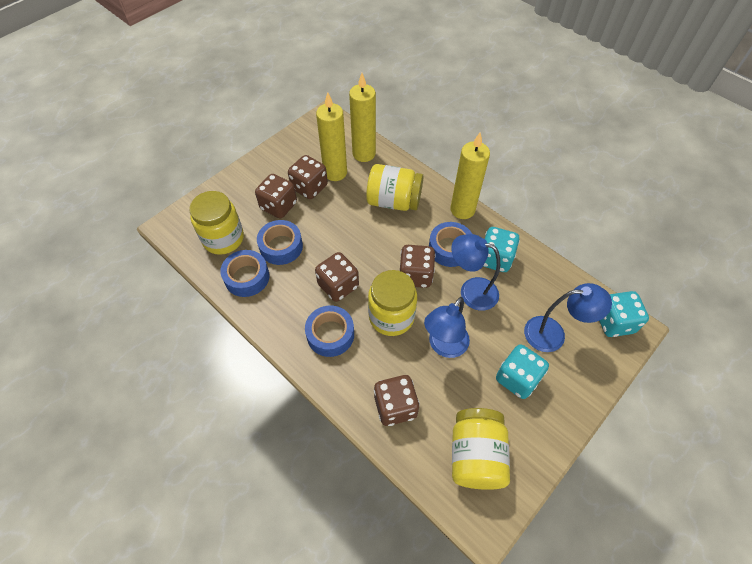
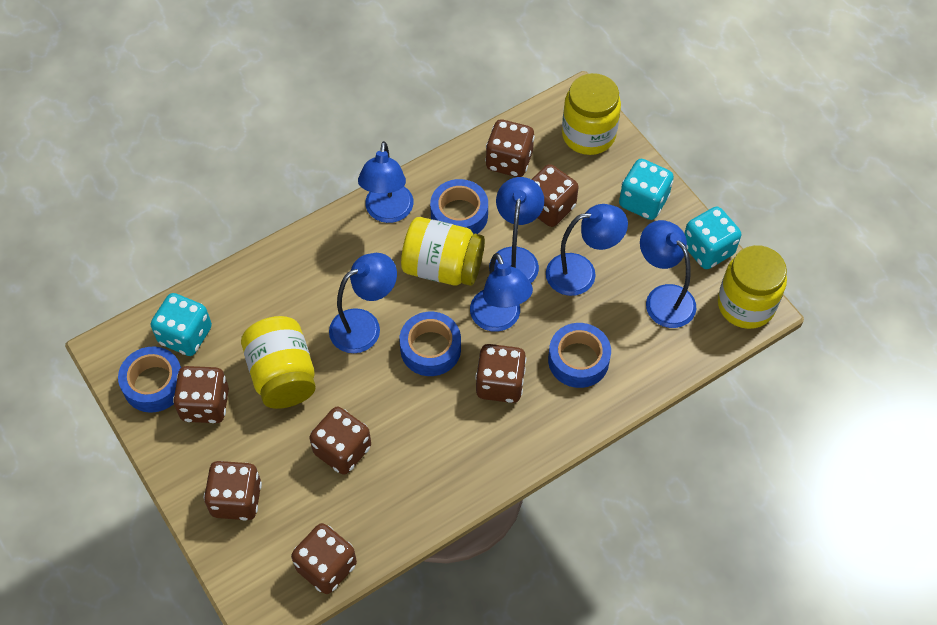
blue lamp: 3 -> 6
brown dice: 5 -> 7
yellow candle: 3 -> 0

